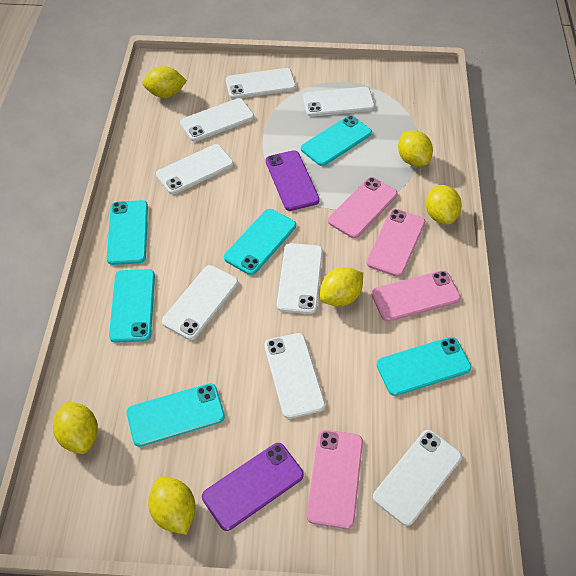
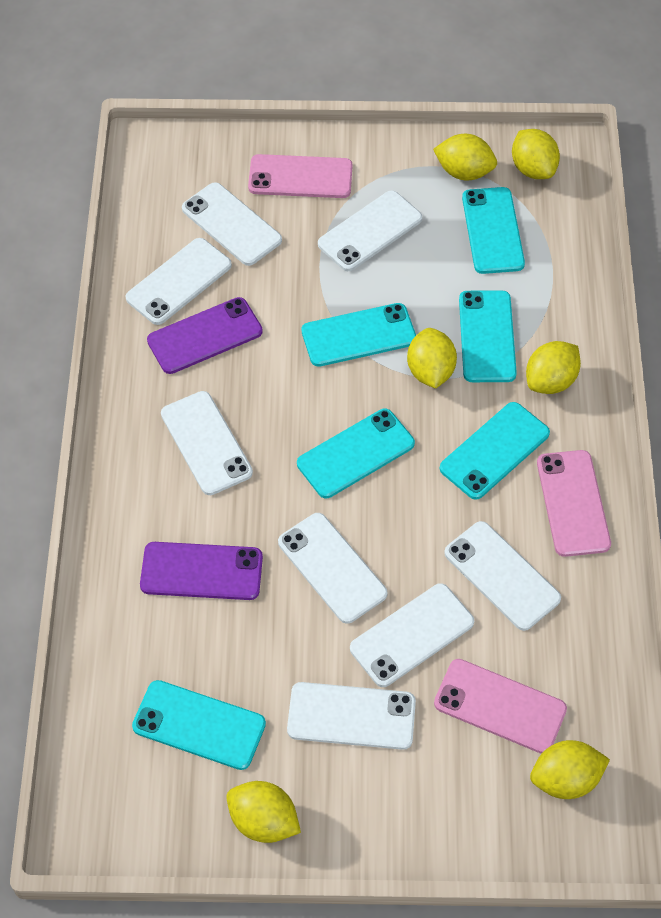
pink phone: 4 -> 3

